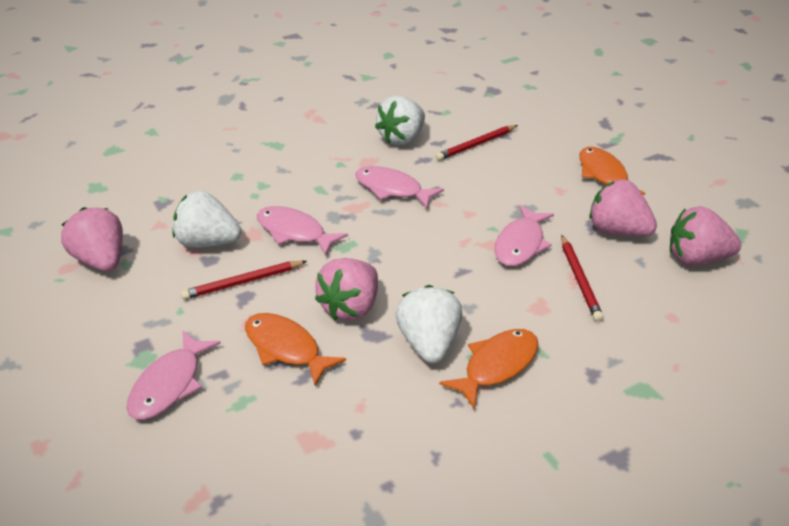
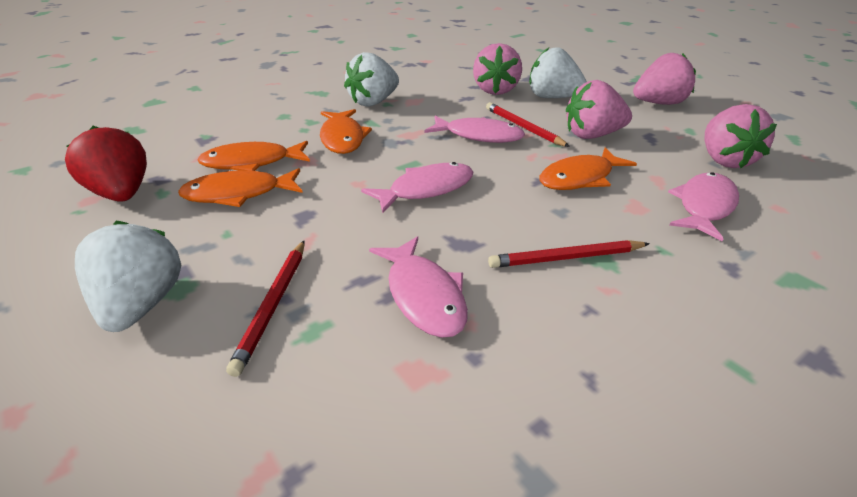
orange fish: 3 -> 4
red strawberry: 0 -> 1

